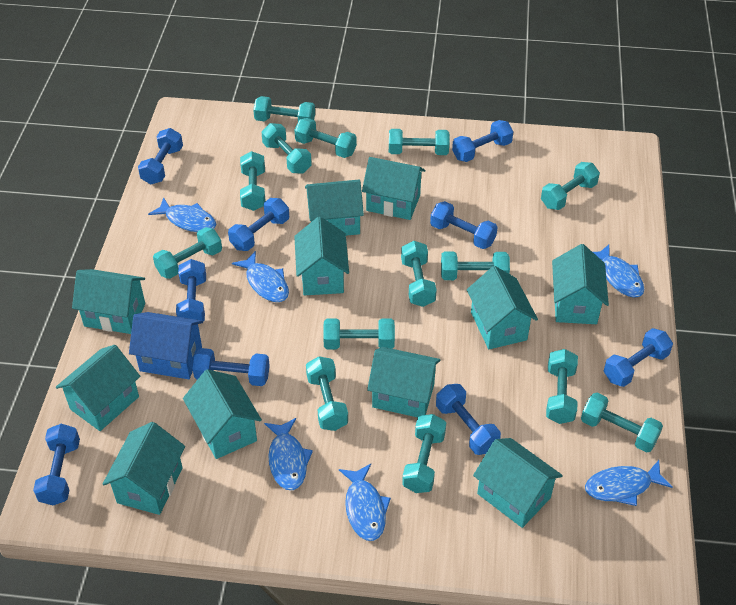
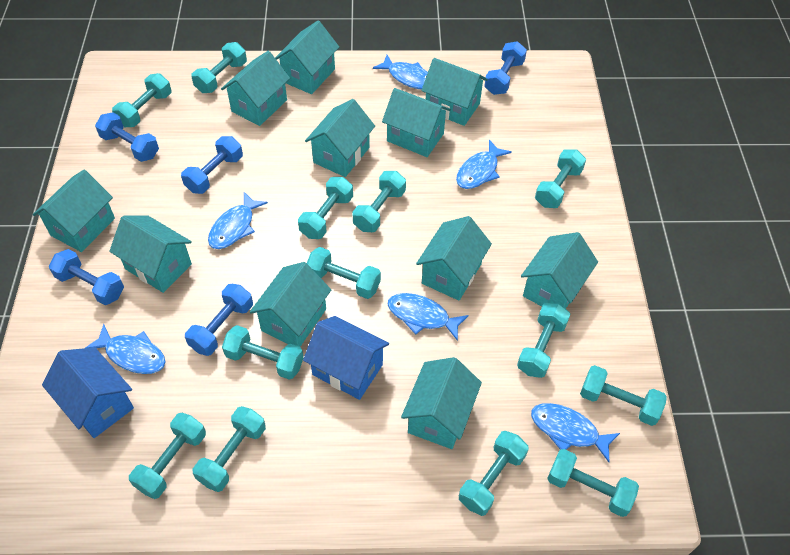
blue dumbbell: 9 -> 5
blue house: 1 -> 2
turquoise dumbbell: 14 -> 13

